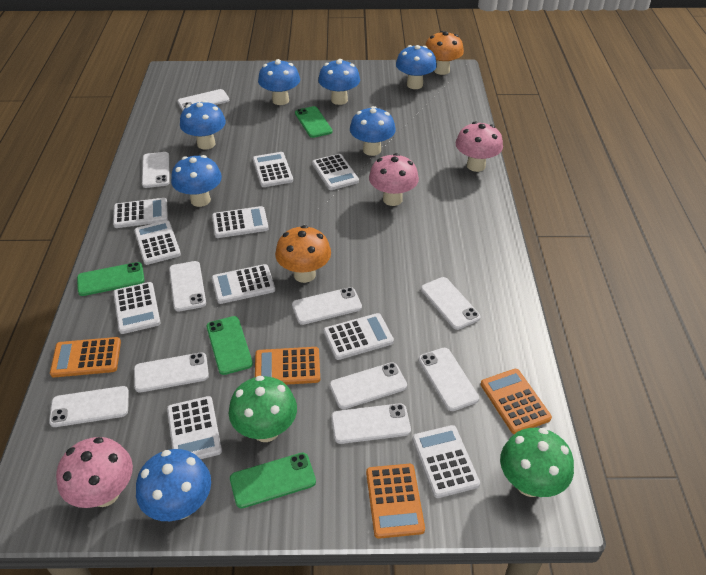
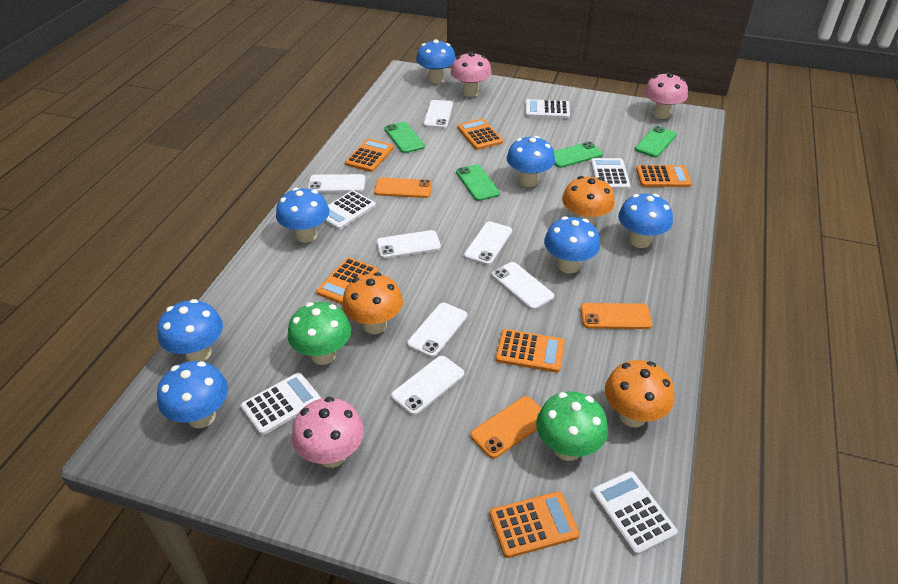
orange calculator: 4 -> 6
orange mushroom: 2 -> 3
orange phone: 0 -> 3
white calculator: 10 -> 5
white phone: 10 -> 7

